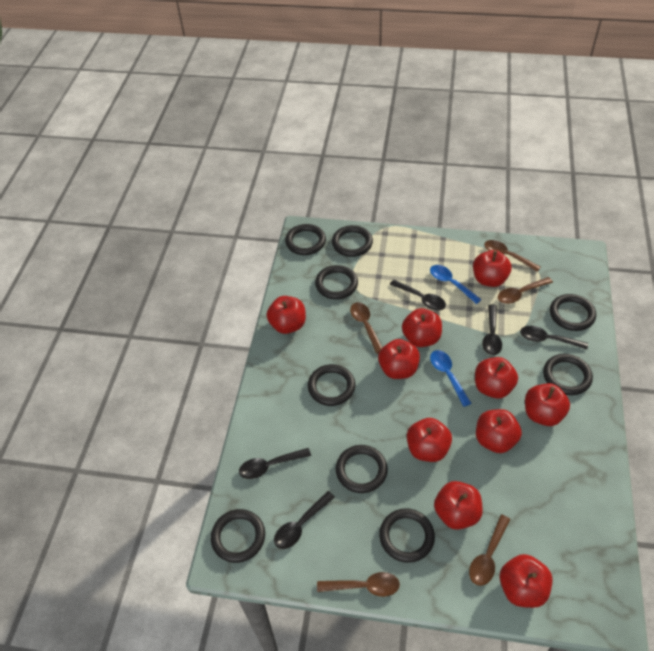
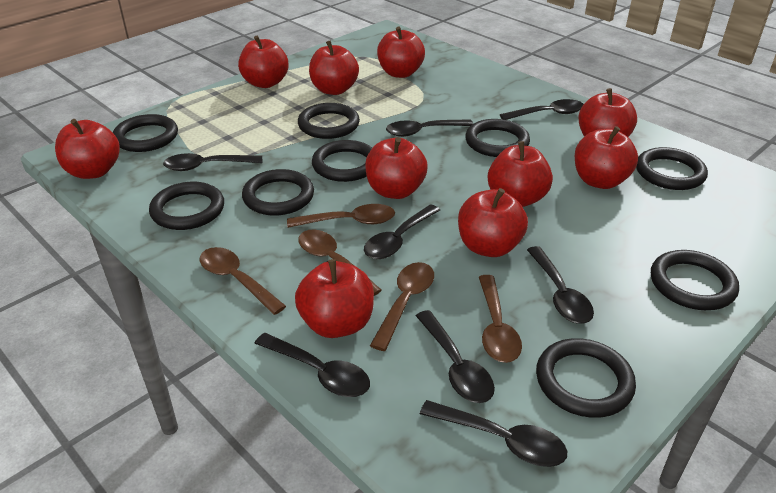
black spoon: 5 -> 8
blue spoon: 2 -> 0

